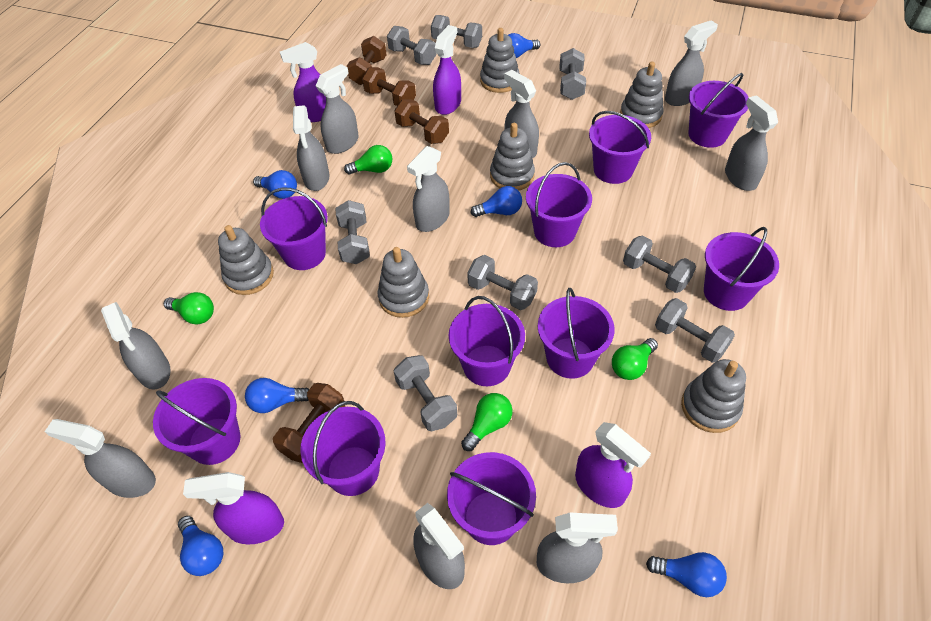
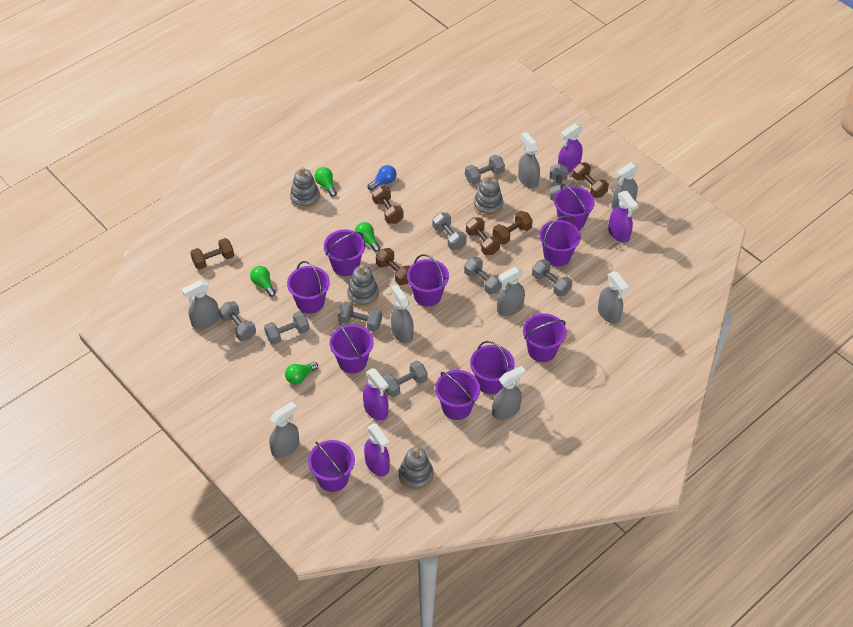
blue light bulb: 6 -> 1
brown dumbbell: 4 -> 6
grey dumbbell: 8 -> 9
grey spray bottle: 10 -> 8
grey stacking toy: 6 -> 4

